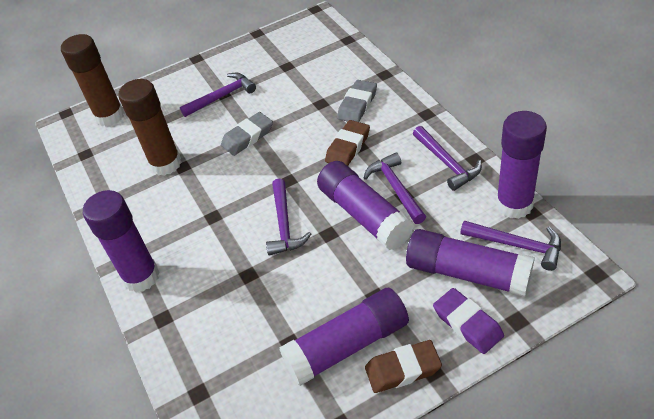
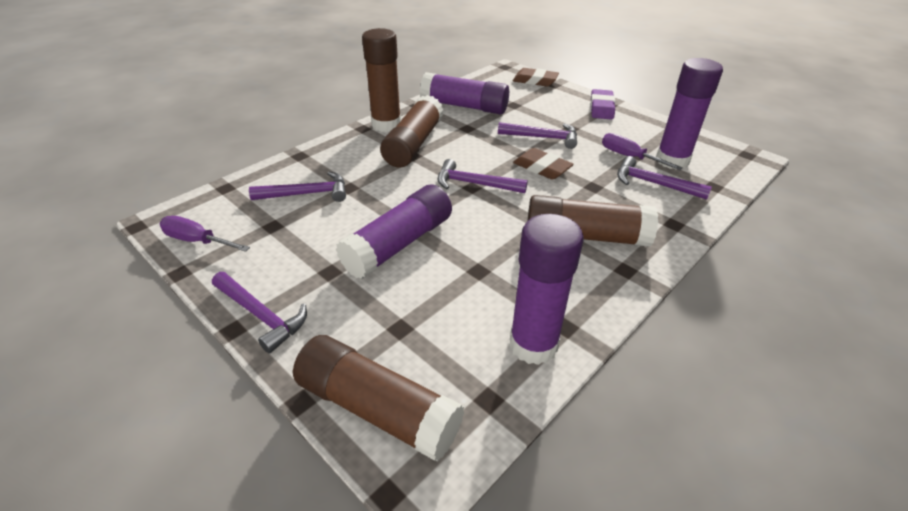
brown glue stick: 2 -> 4
grey eraser: 2 -> 0
purple glue stick: 5 -> 4
purple screwdriver: 0 -> 2

